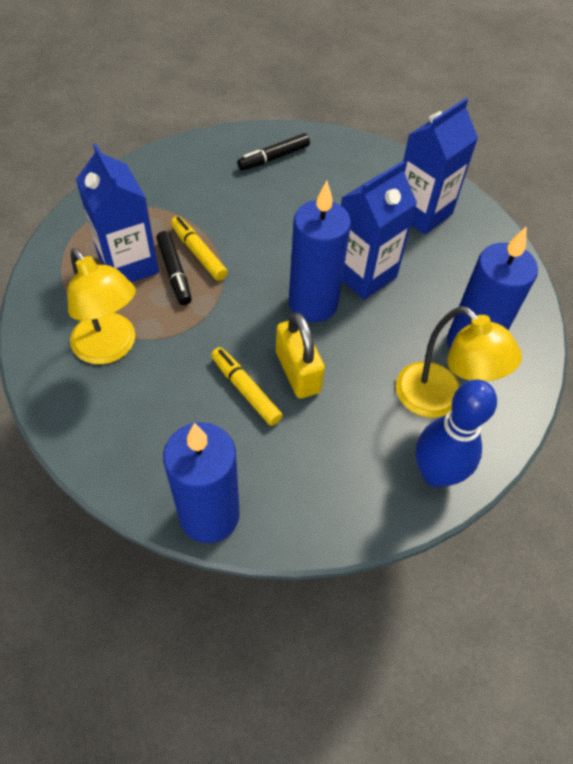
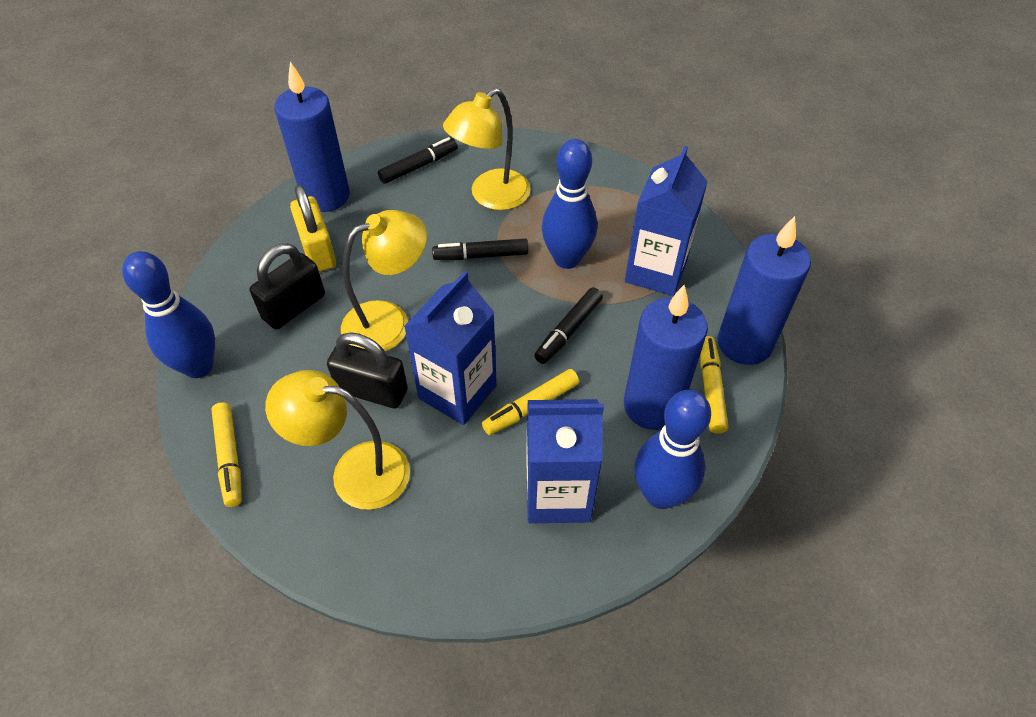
black marker: 2 -> 3
black padlock: 0 -> 2
blue bowling pin: 1 -> 3
yellow lamp: 2 -> 3
yellow marker: 2 -> 3

